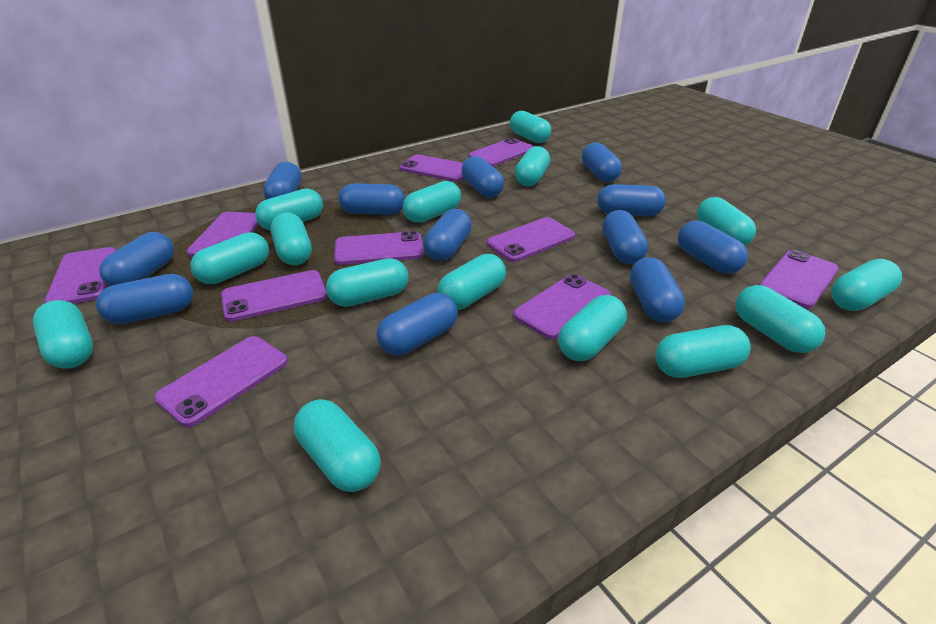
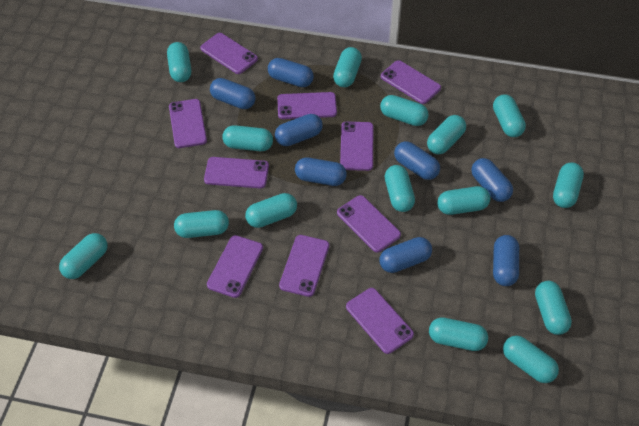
blue capsule: 12 -> 8

